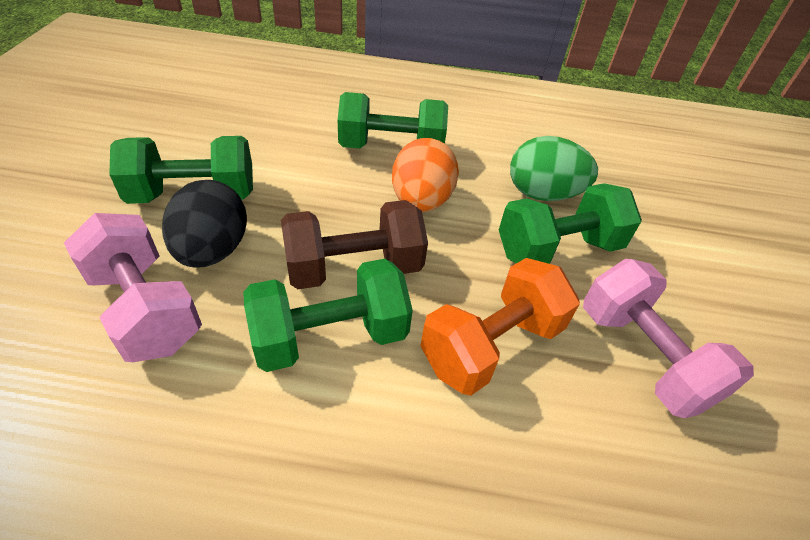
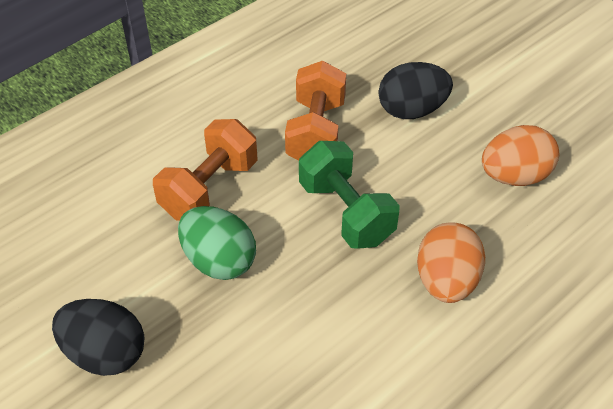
black egg: 1 -> 2
brown dumbbell: 1 -> 0
green dumbbell: 4 -> 1
orange dumbbell: 1 -> 2
orange egg: 1 -> 2
pink dumbbell: 2 -> 0

